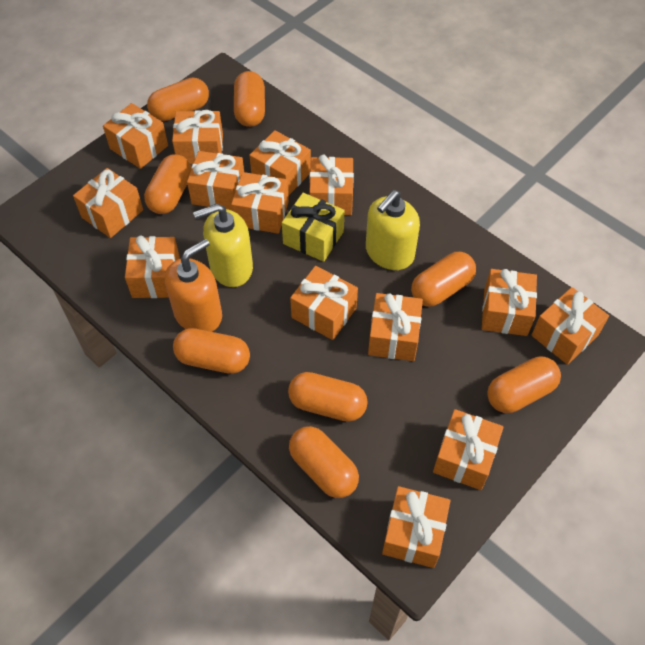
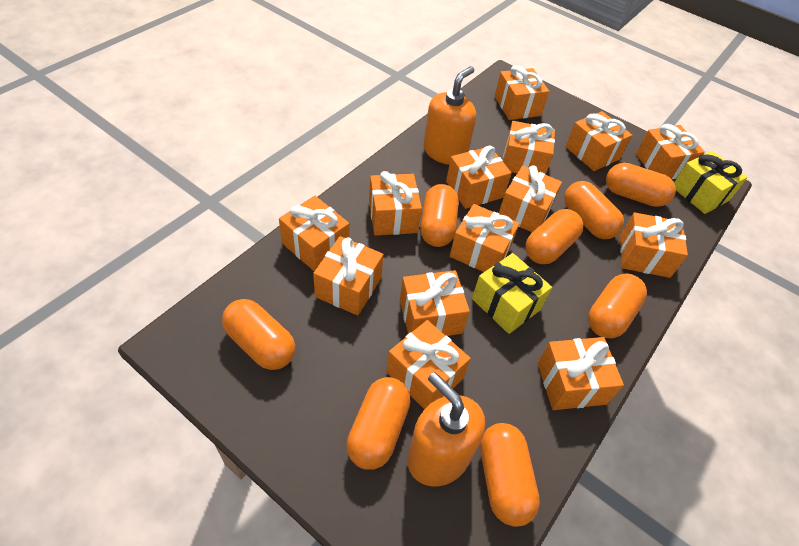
orange soap dispenser: 1 -> 2
yellow gift: 1 -> 2
yellow soap dispenser: 2 -> 0

